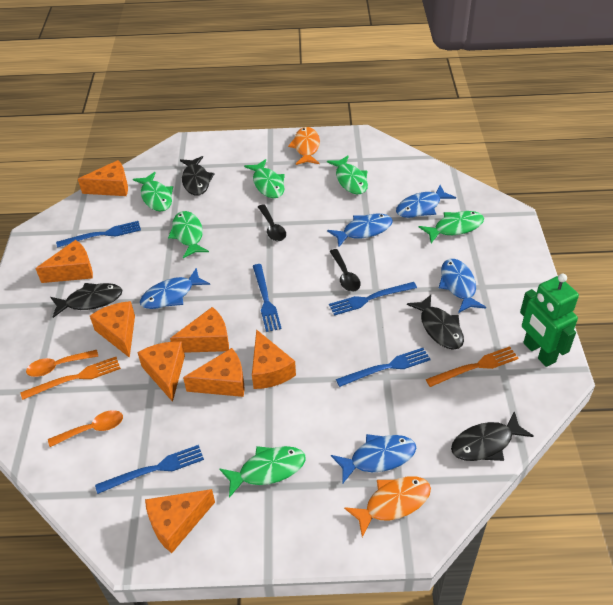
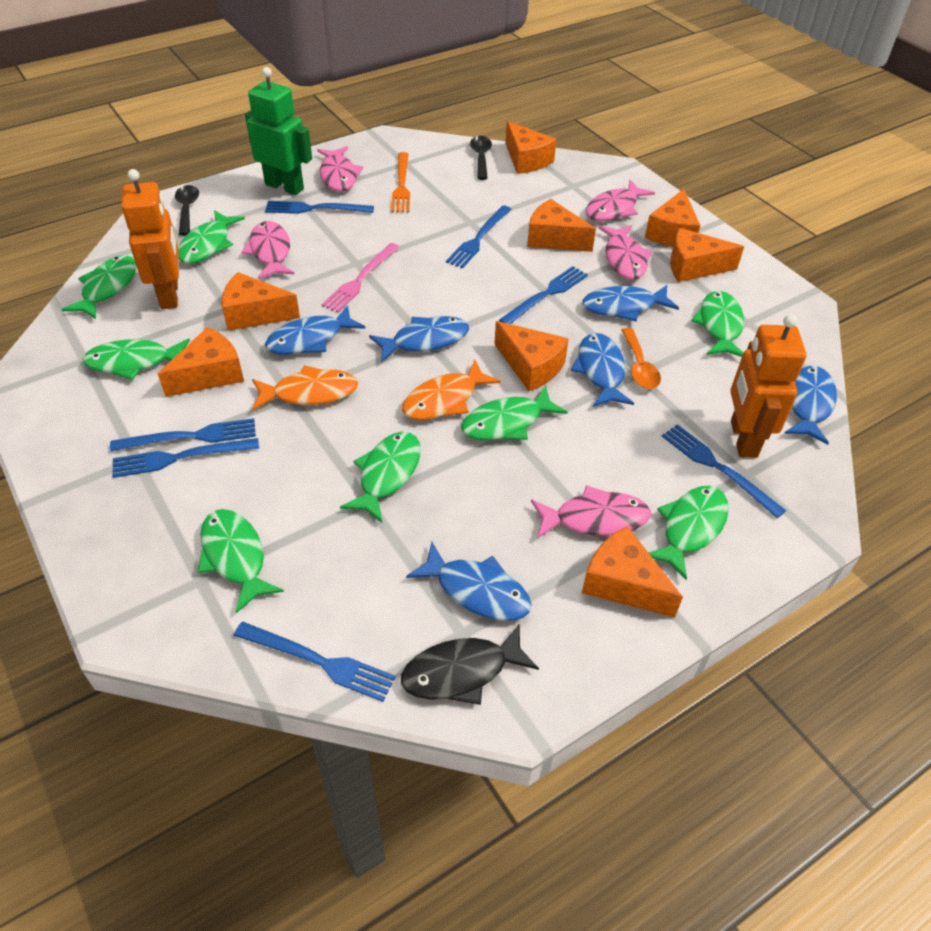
black fish: 4 -> 1
blue fish: 5 -> 6
blue fork: 5 -> 7
green fish: 6 -> 8
orange fork: 2 -> 1
orange robot: 0 -> 2
orange spoon: 2 -> 1
pink fish: 0 -> 5
pink fork: 0 -> 1

